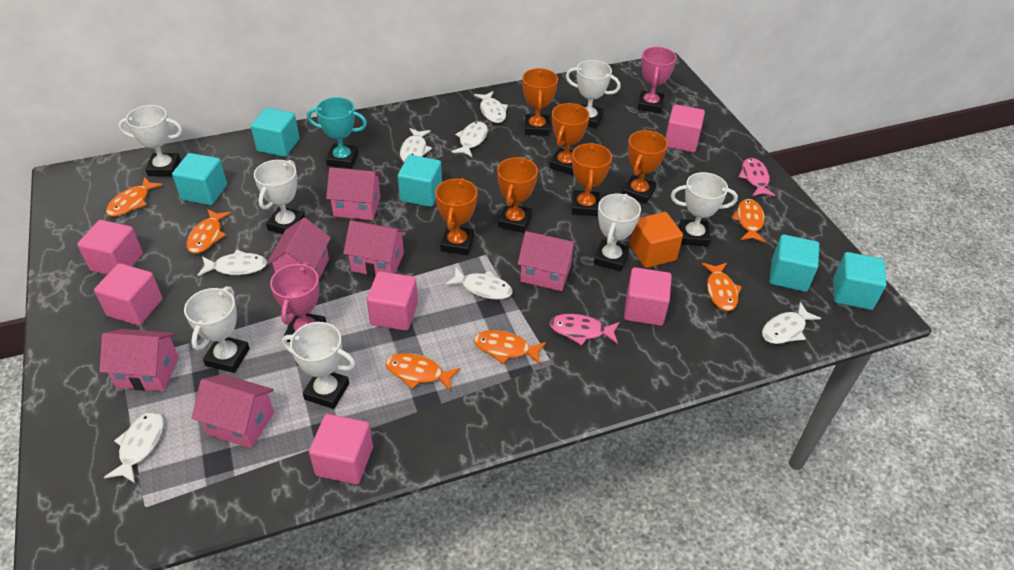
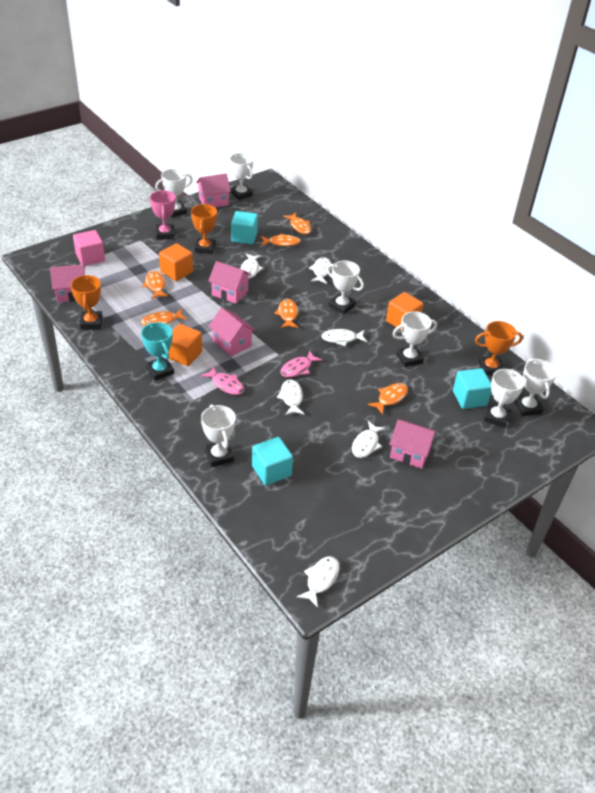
orange cube: 1 -> 3
orange trophy: 6 -> 3
pink cube: 6 -> 1
pink house: 6 -> 5
pink trophy: 2 -> 1
turquoise cube: 5 -> 3
white fish: 7 -> 6

